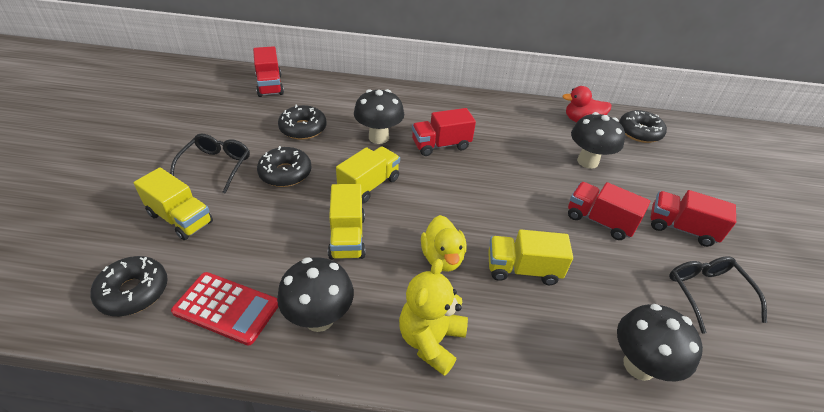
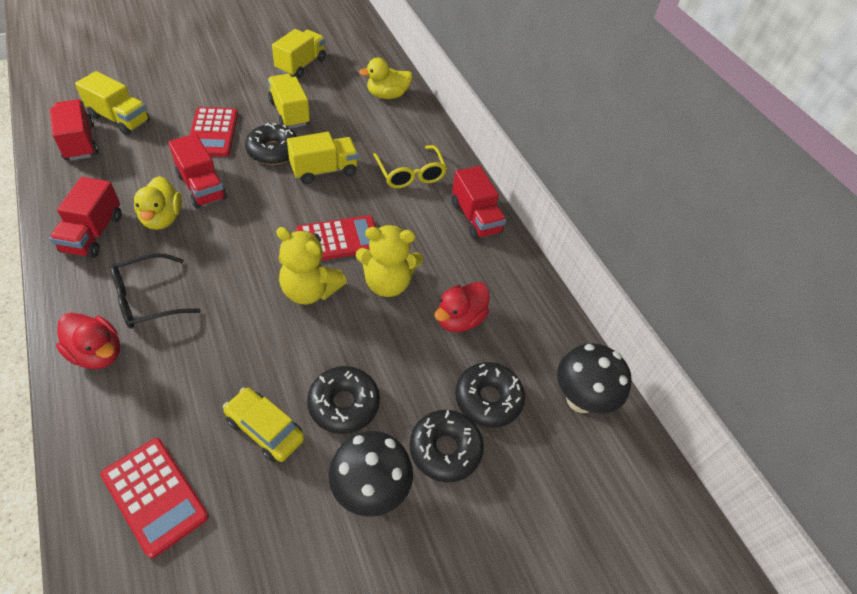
black glasses: 2 -> 1
black mushroom: 4 -> 2
red calculator: 1 -> 3
red duck: 1 -> 2
yellow car: 0 -> 1
yellow duck: 1 -> 2
yellow glasses: 0 -> 1
yellow teddy bear: 1 -> 2

